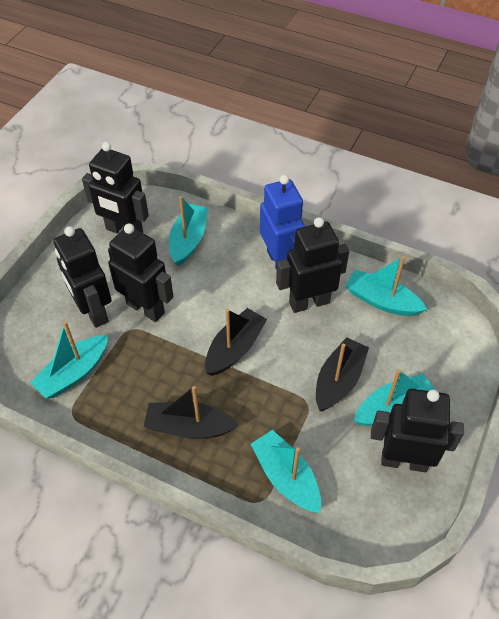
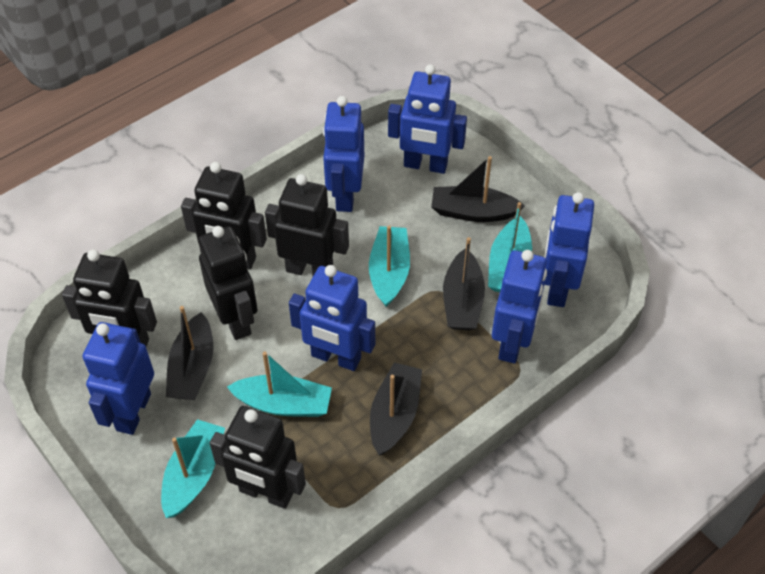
black boat: 3 -> 4
blue robot: 1 -> 6
turquoise boat: 5 -> 4

